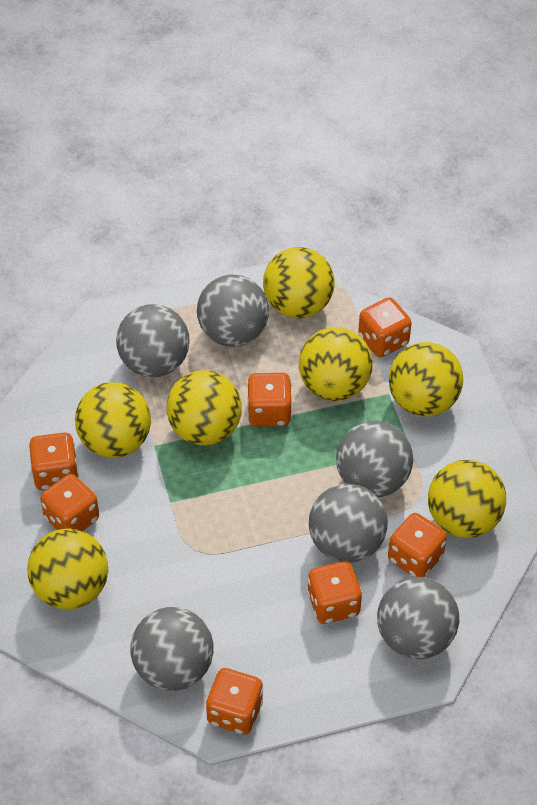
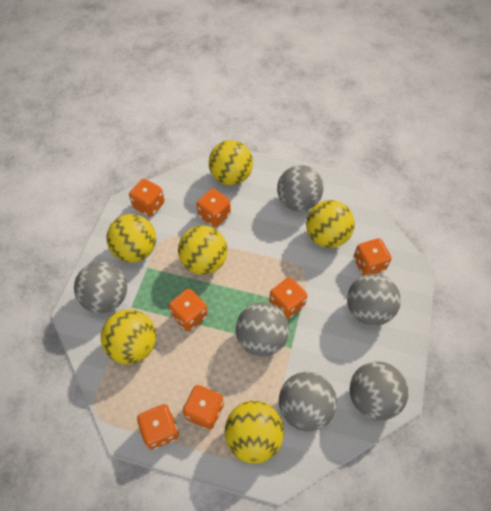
yellow ball: 7 -> 6

